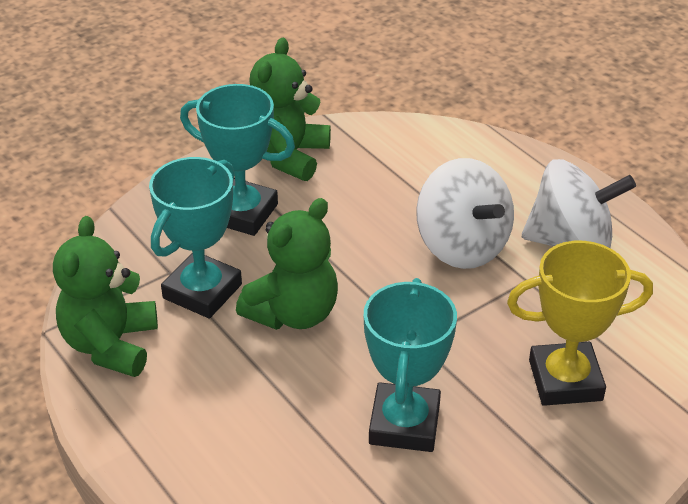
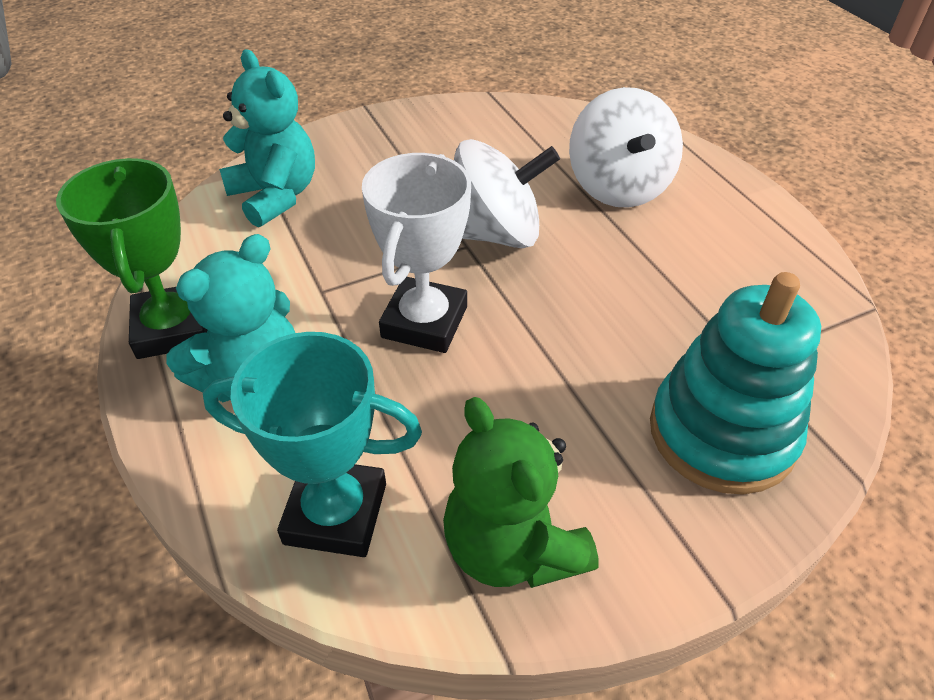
green teddy bear: 3 -> 1
green trophy: 0 -> 1
turquoise stacking toy: 0 -> 1
turquoise teddy bear: 0 -> 2
turquoise trophy: 3 -> 1
white trophy: 0 -> 1
yellow trophy: 1 -> 0

